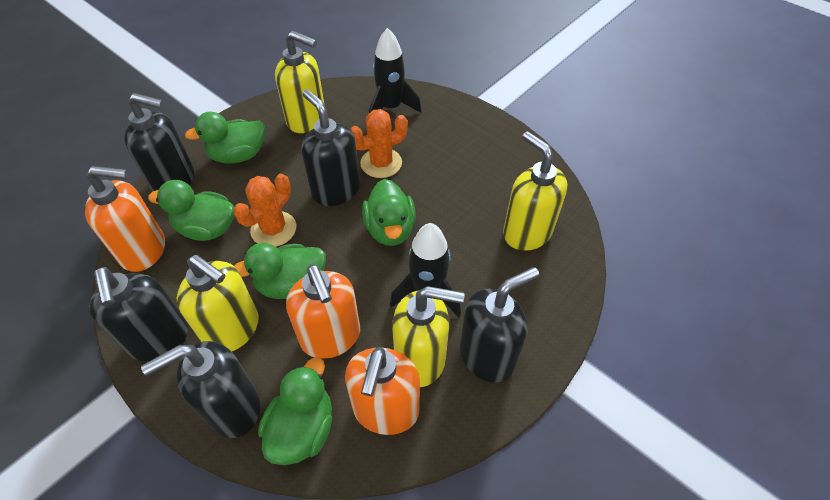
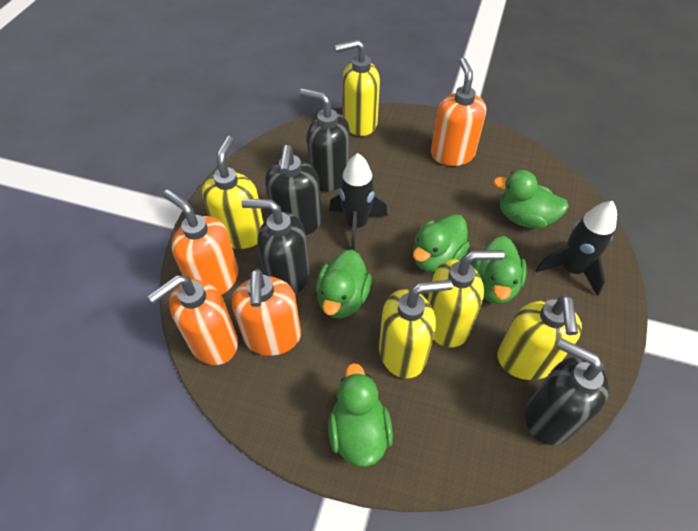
black soap dispenser: 5 -> 4
orange cactus: 2 -> 0
orange soap dispenser: 3 -> 4
yellow soap dispenser: 4 -> 5

